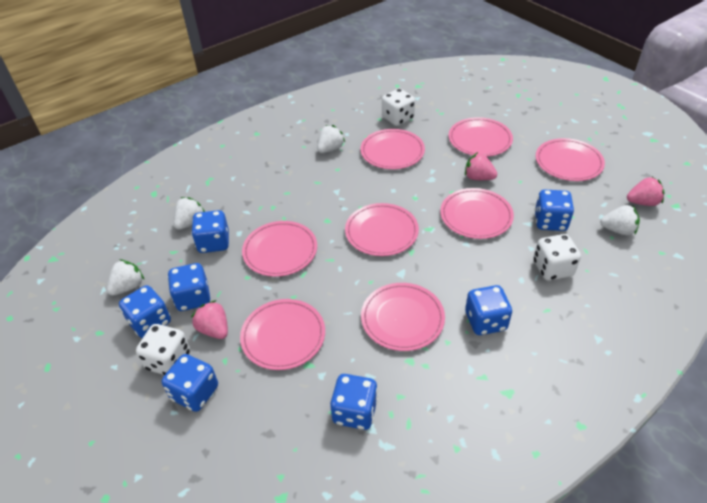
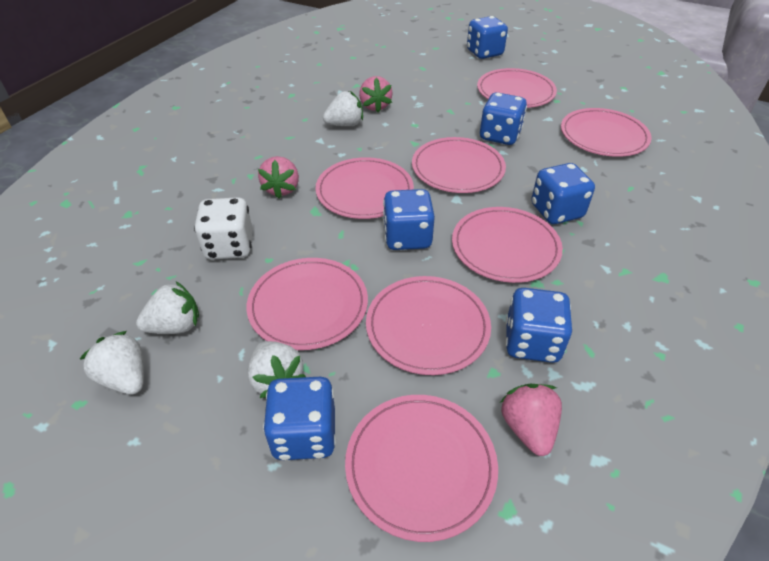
blue dice: 7 -> 6
white dice: 3 -> 1

